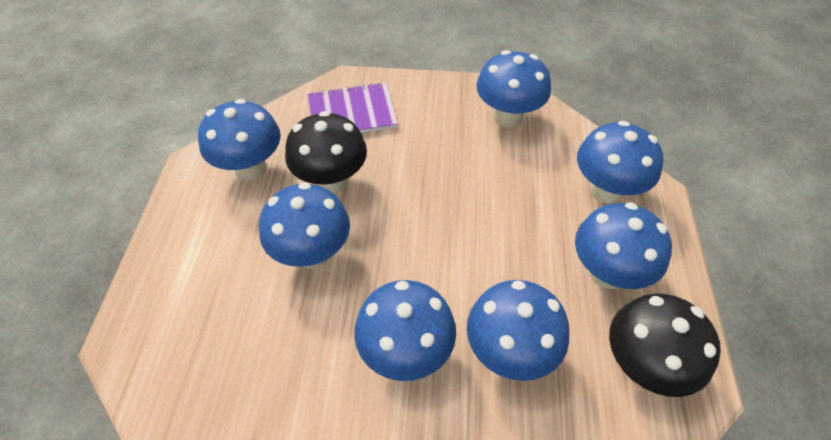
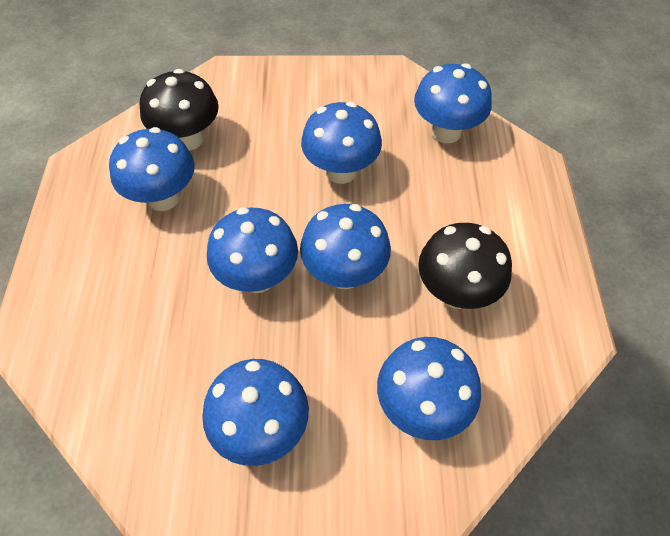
purple notebook: 1 -> 0

